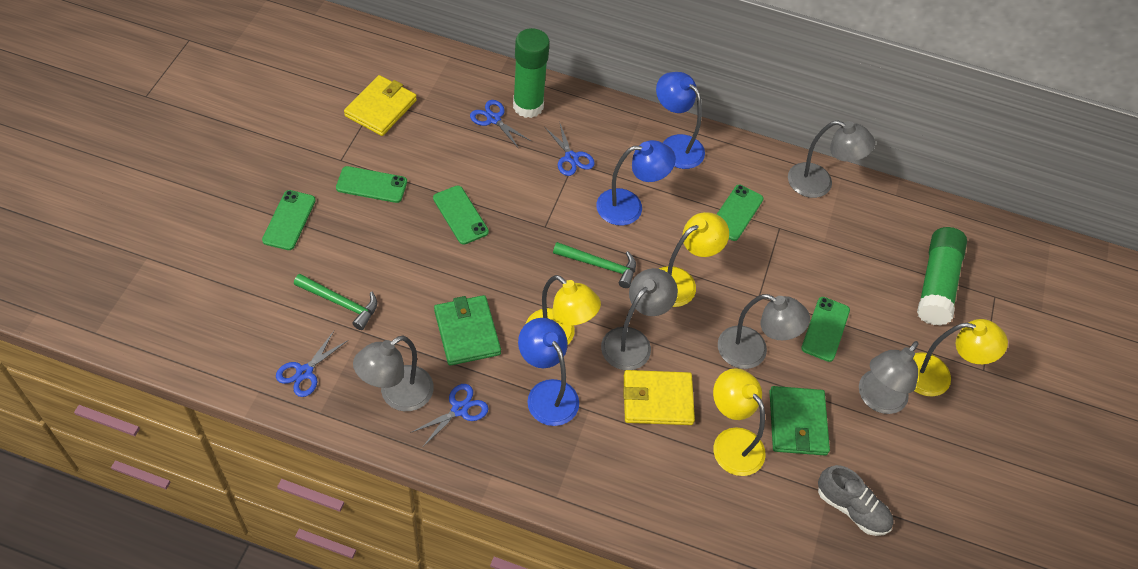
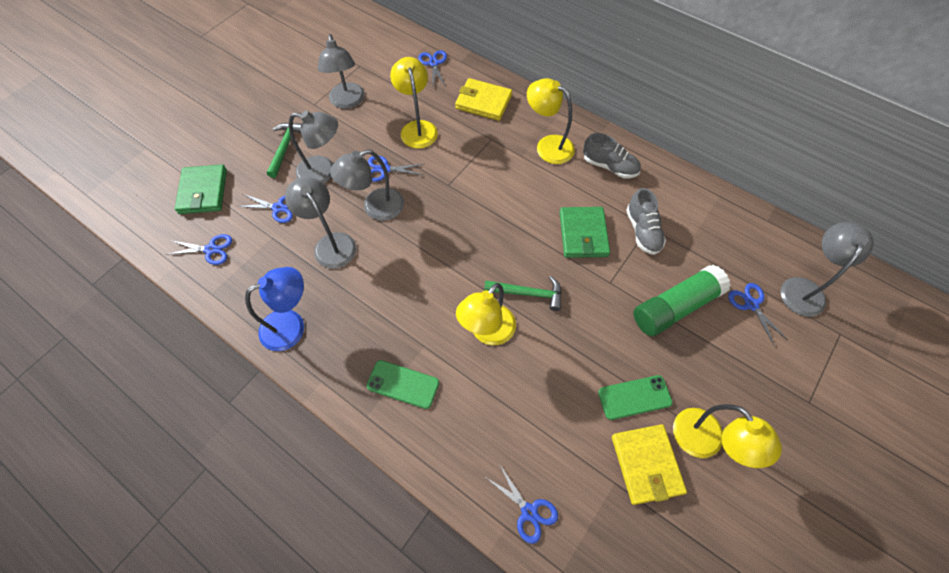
blue lamp: 3 -> 1
blue scissors: 4 -> 6
green glue stick: 2 -> 1
green phone: 5 -> 2
grey shoe: 1 -> 2

